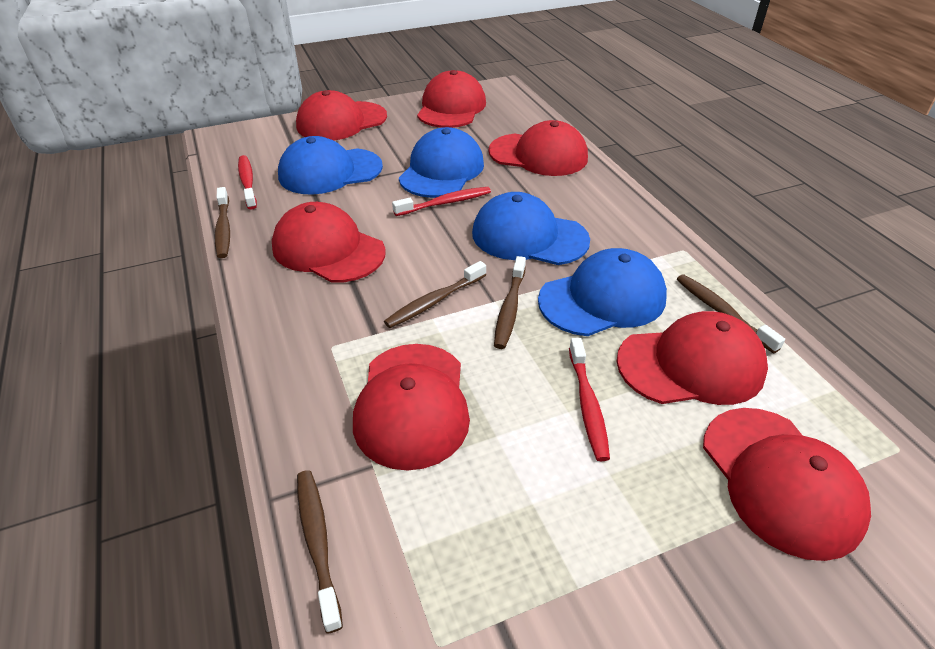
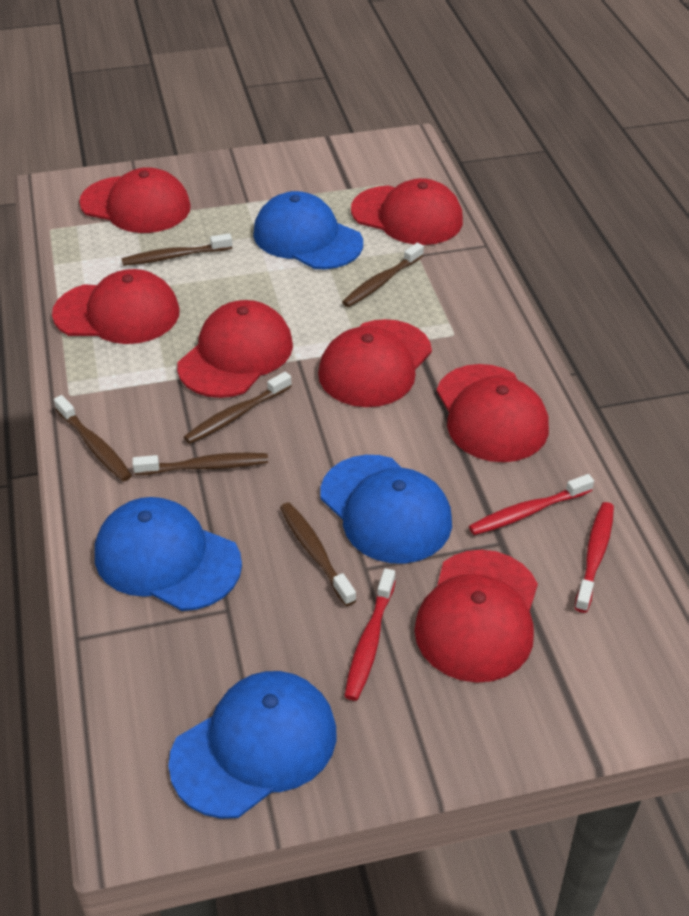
brown toothbrush: 5 -> 6

